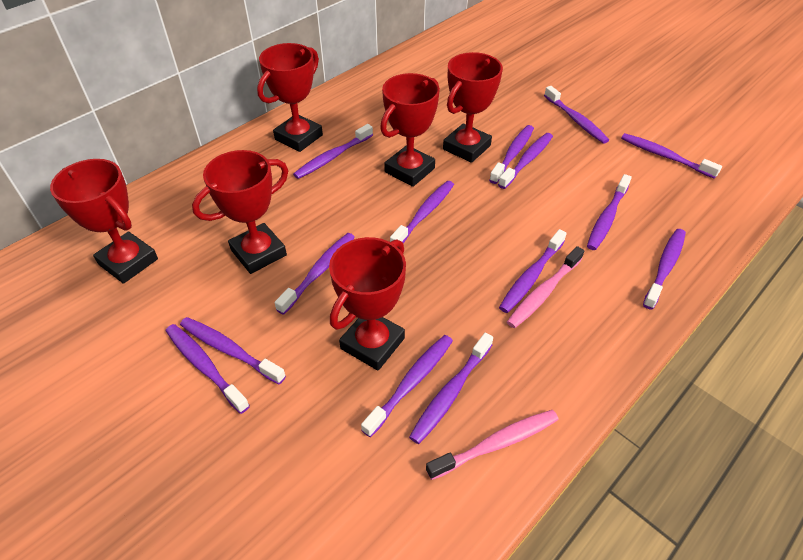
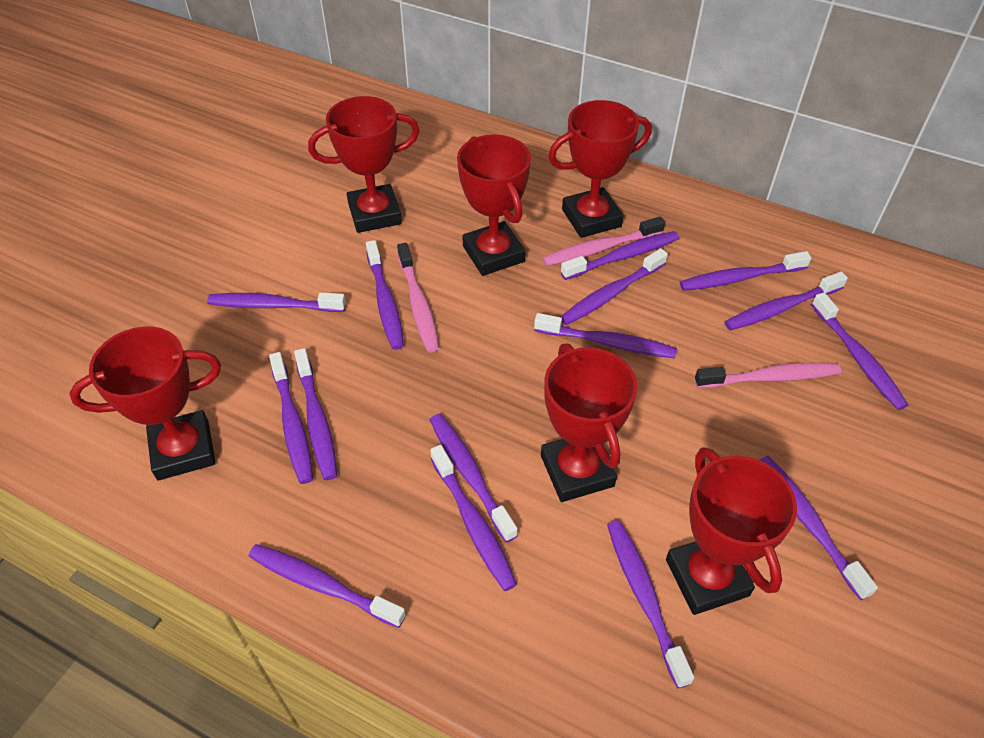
pink toothbrush: 2 -> 3
purple toothbrush: 14 -> 15

